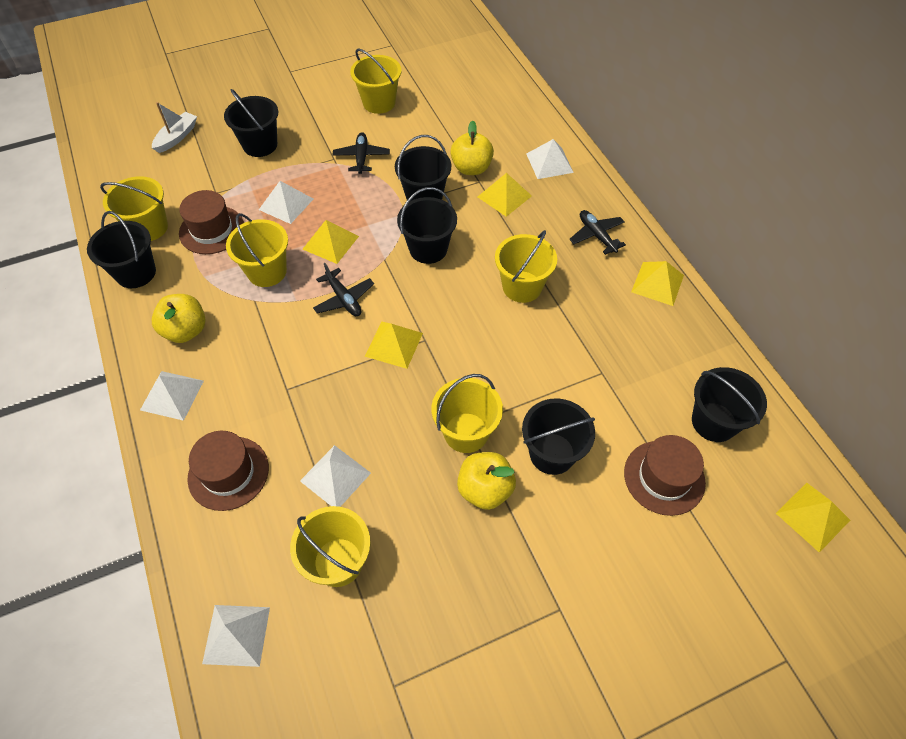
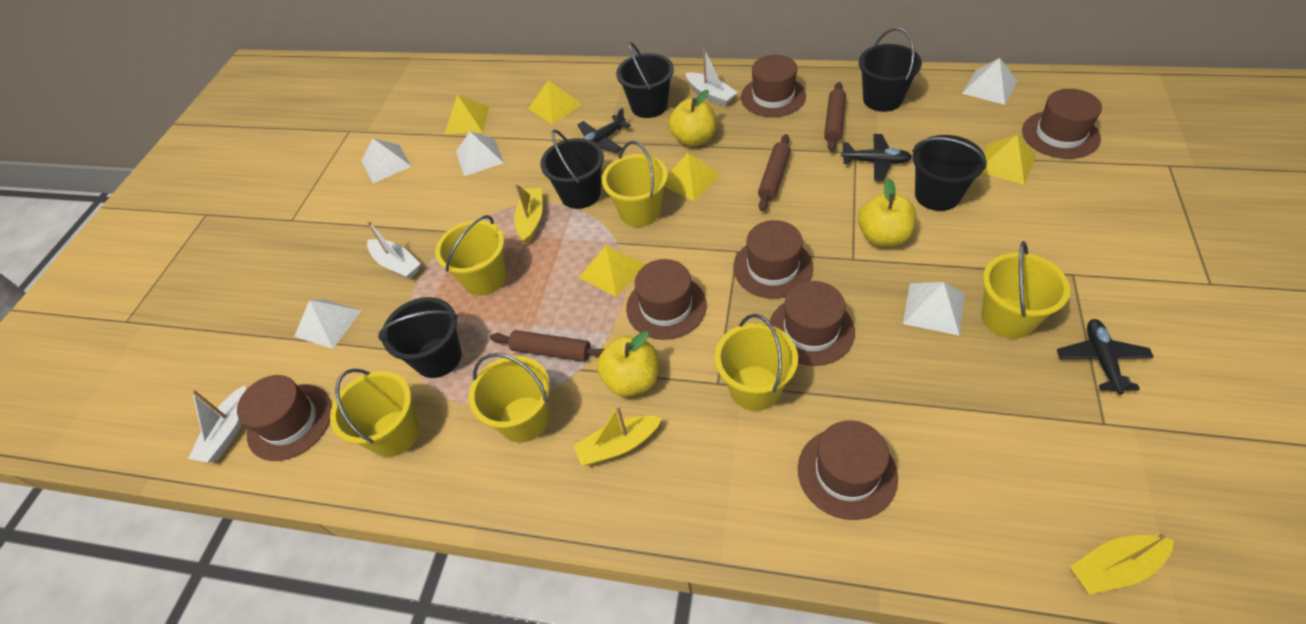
black bucket: 6 -> 5
brown hat: 3 -> 7
brown rolling pin: 0 -> 3
white boat: 1 -> 3
yellow boat: 0 -> 3

